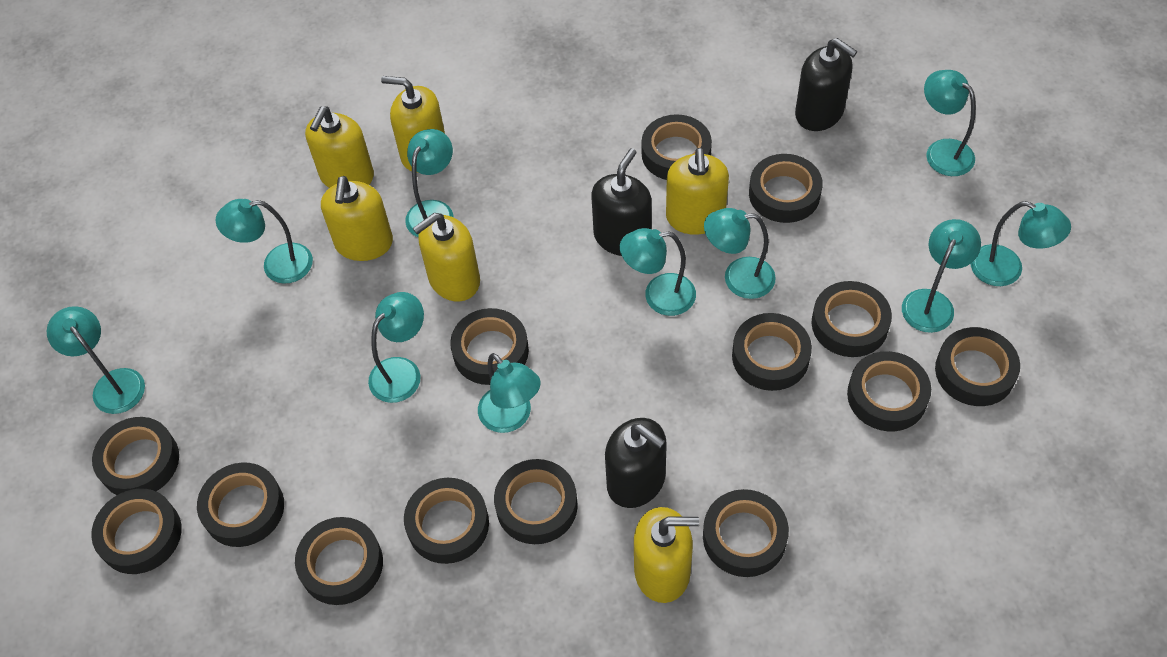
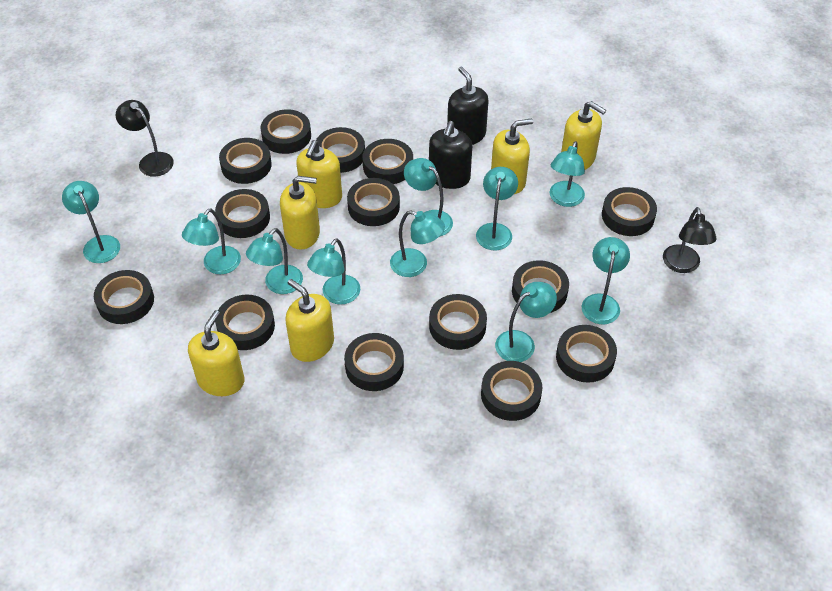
black lamp: 0 -> 2
black soap dispenser: 3 -> 2

